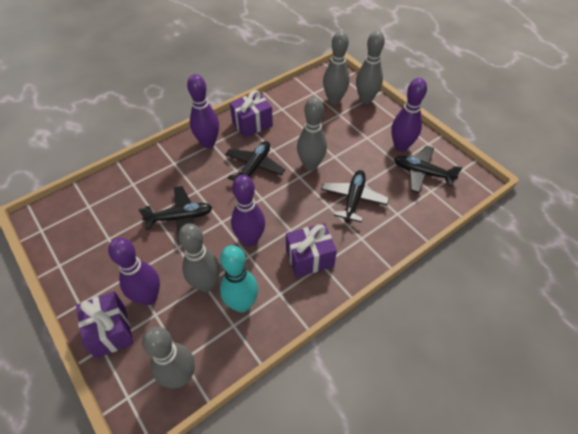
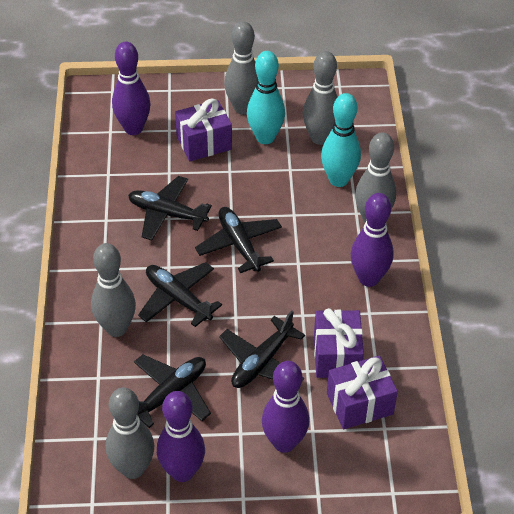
black plane: 4 -> 5
turquoise bowling pin: 1 -> 2

